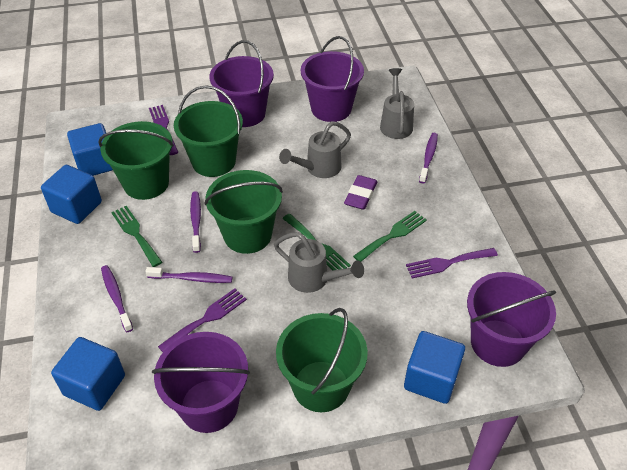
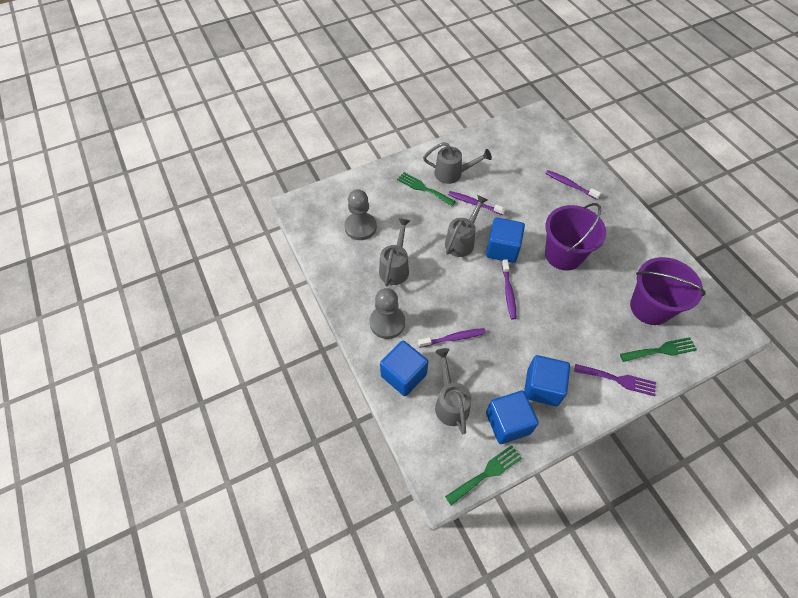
green bucket: 4 -> 0
grey pawn: 0 -> 2
grey watering can: 3 -> 4
purple bucket: 4 -> 2
purple eraser: 1 -> 0
purple fork: 3 -> 1

